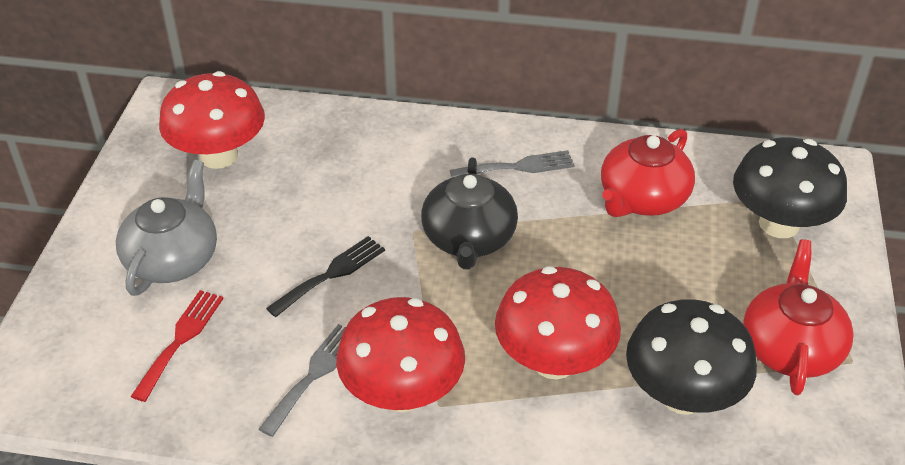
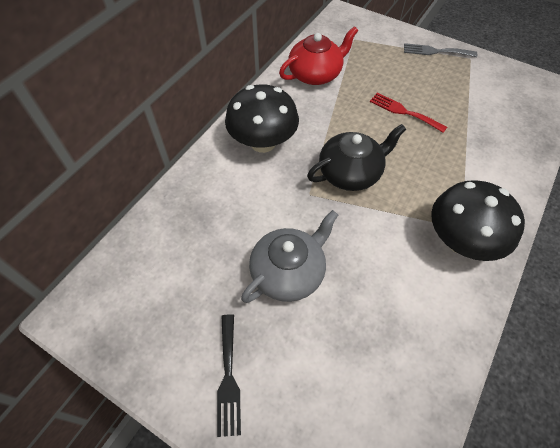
grey fork: 2 -> 1
red mushroom: 3 -> 0
red teapot: 2 -> 1

